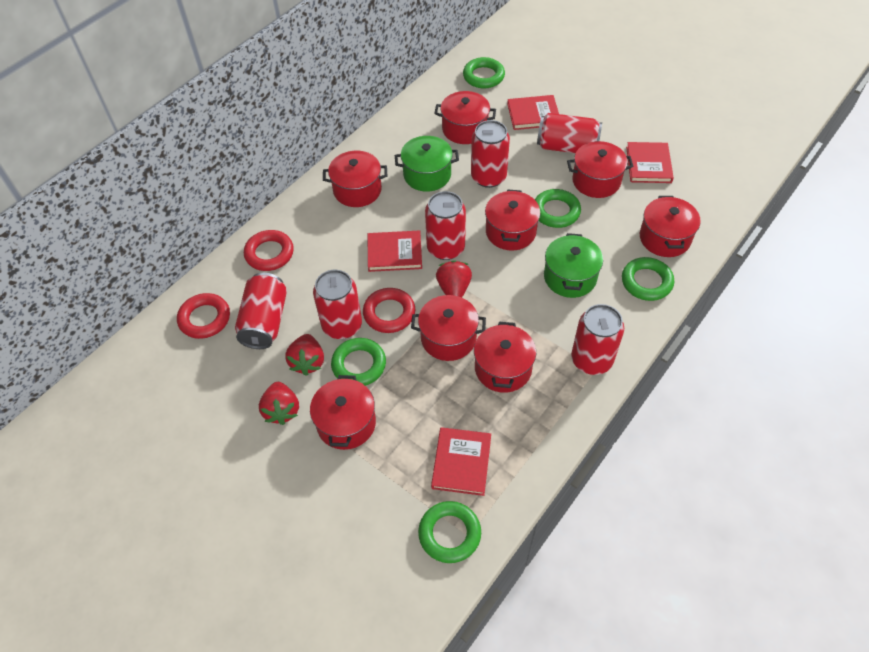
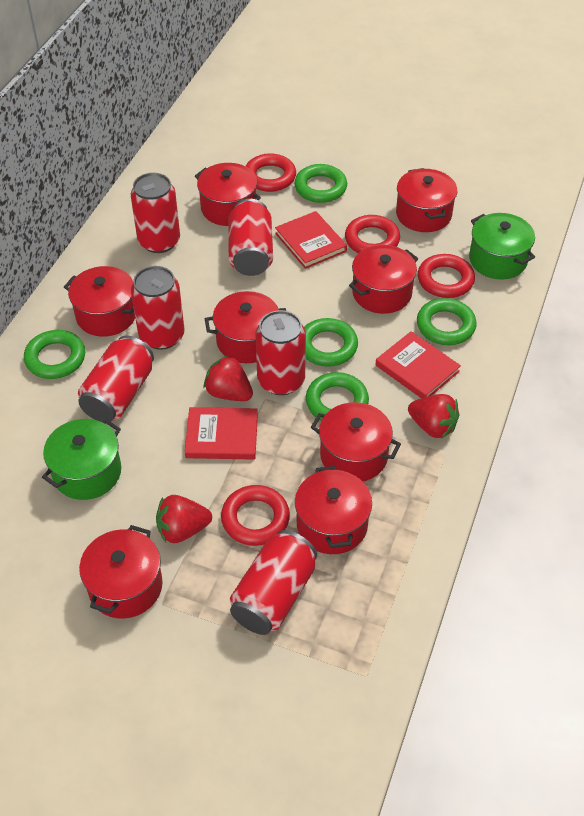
red book: 4 -> 3
red ring: 3 -> 4

